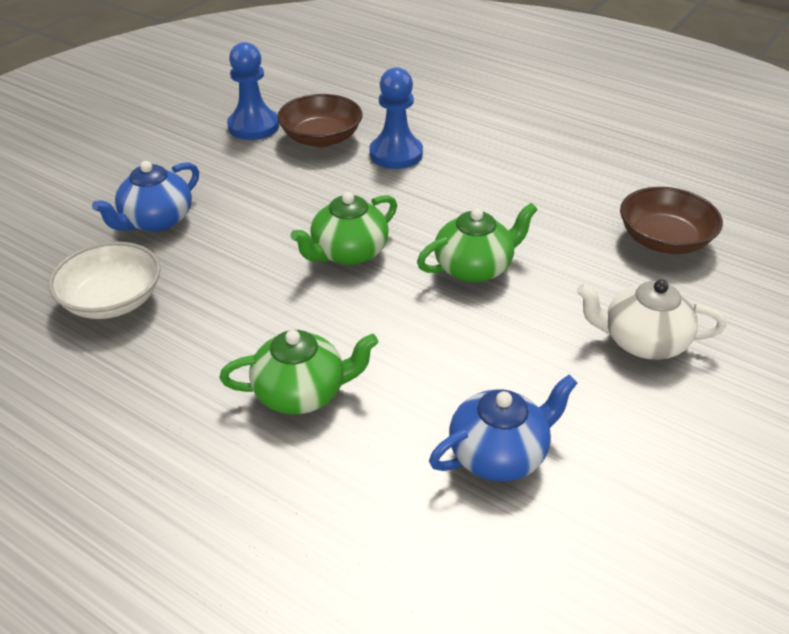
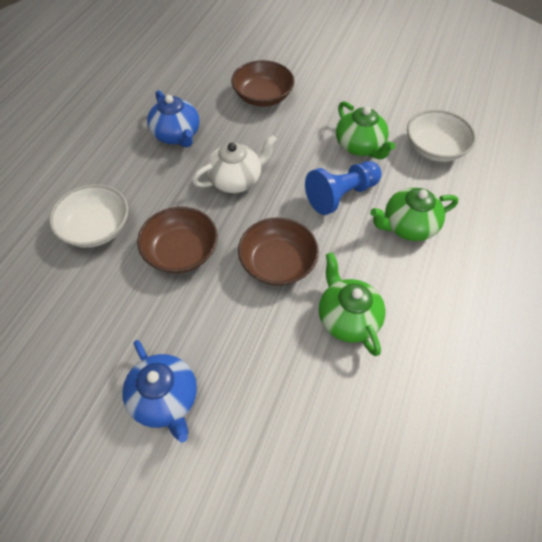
blue pawn: 2 -> 1
brown bowl: 2 -> 3
white bowl: 1 -> 2

